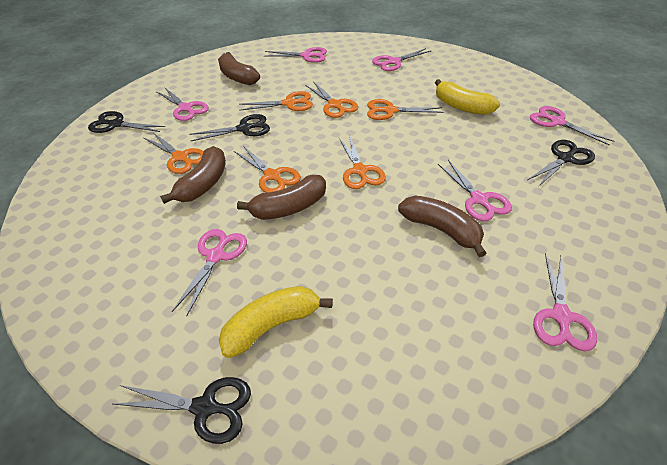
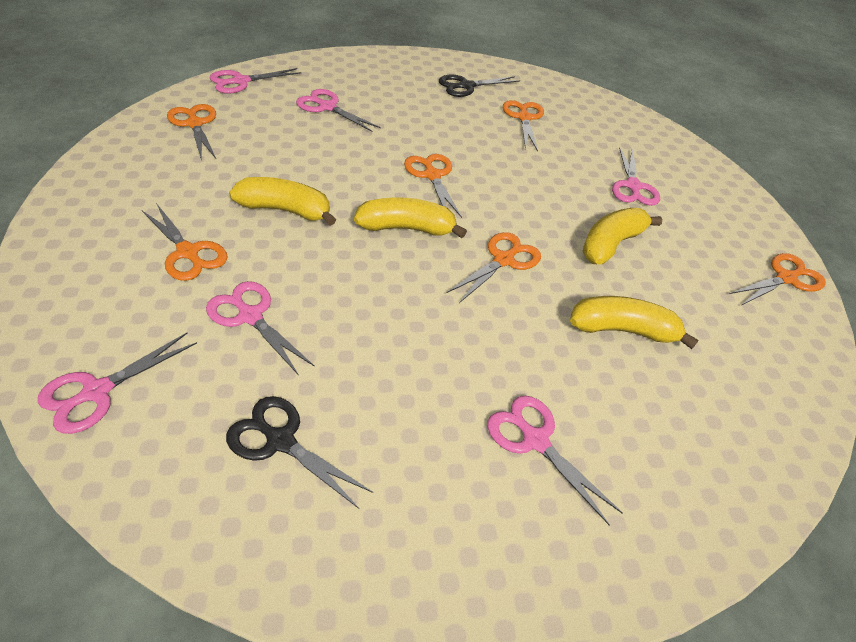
black scissors: 4 -> 2
brown banana: 4 -> 0
pink scissors: 7 -> 6
yellow banana: 2 -> 4

